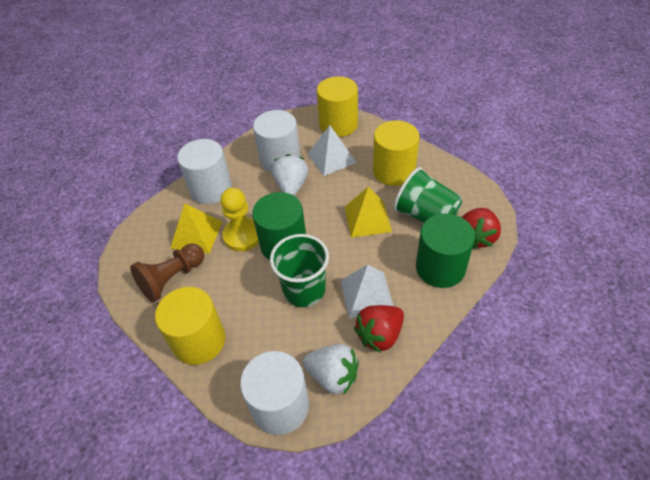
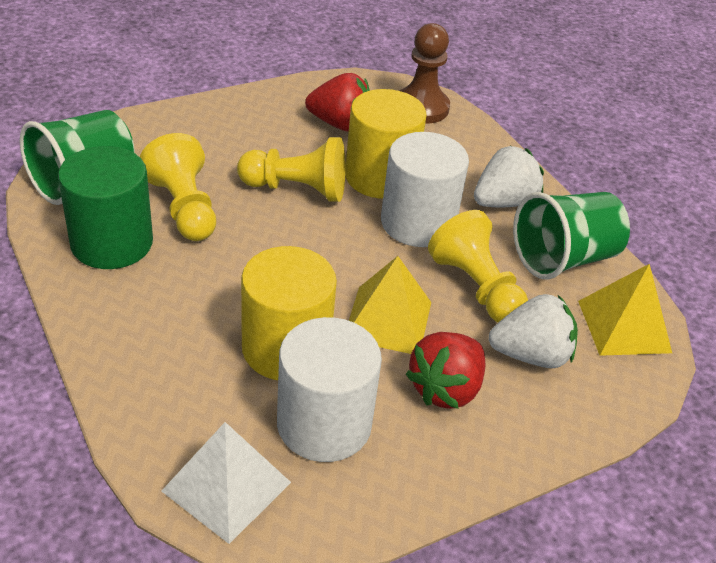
green cylinder: 2 -> 1
white cylinder: 3 -> 2
white pyramid: 2 -> 1
yellow cylinder: 3 -> 2
yellow pawn: 1 -> 3

